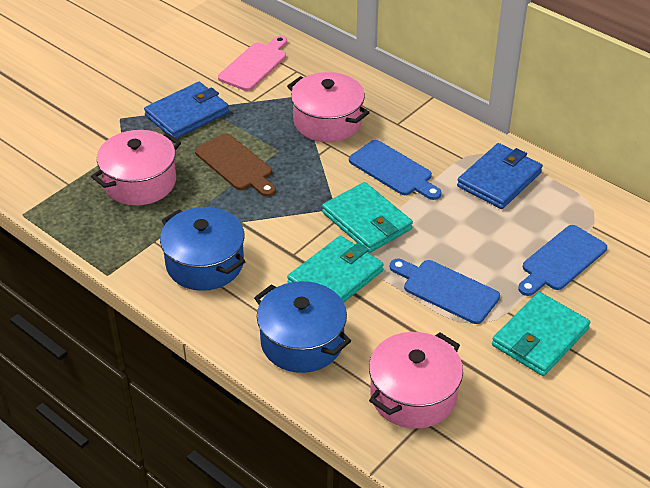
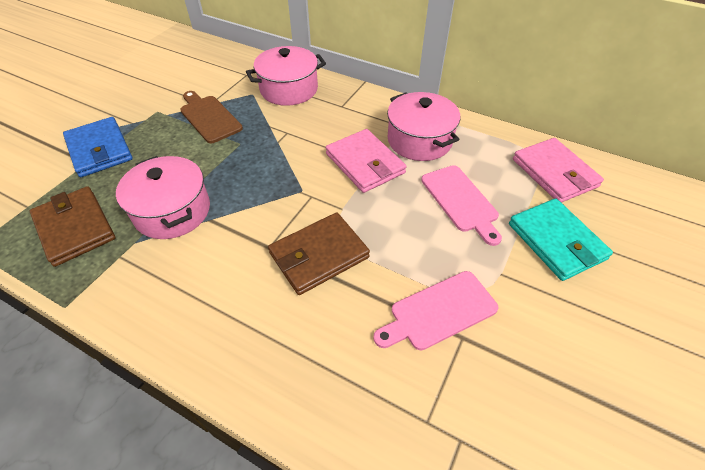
blue cutting board: 3 -> 0
blue pot: 2 -> 0
blue wallet: 2 -> 1
brown wallet: 0 -> 2
pink cutting board: 1 -> 2
pink wallet: 0 -> 2
turquoise wallet: 3 -> 1

